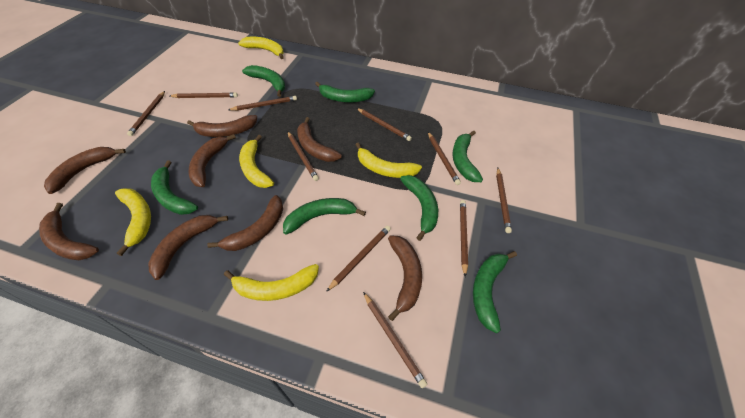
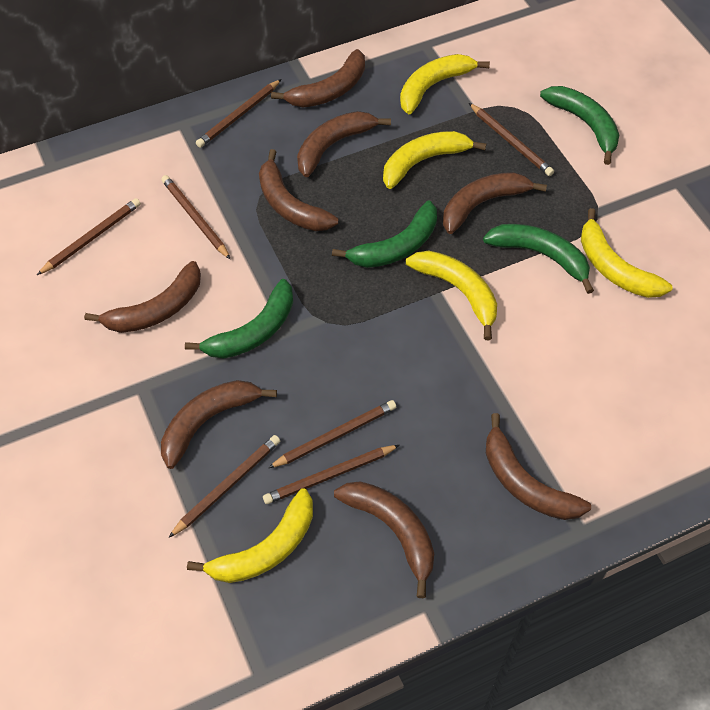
brown pencil: 10 -> 7
green banana: 7 -> 4

